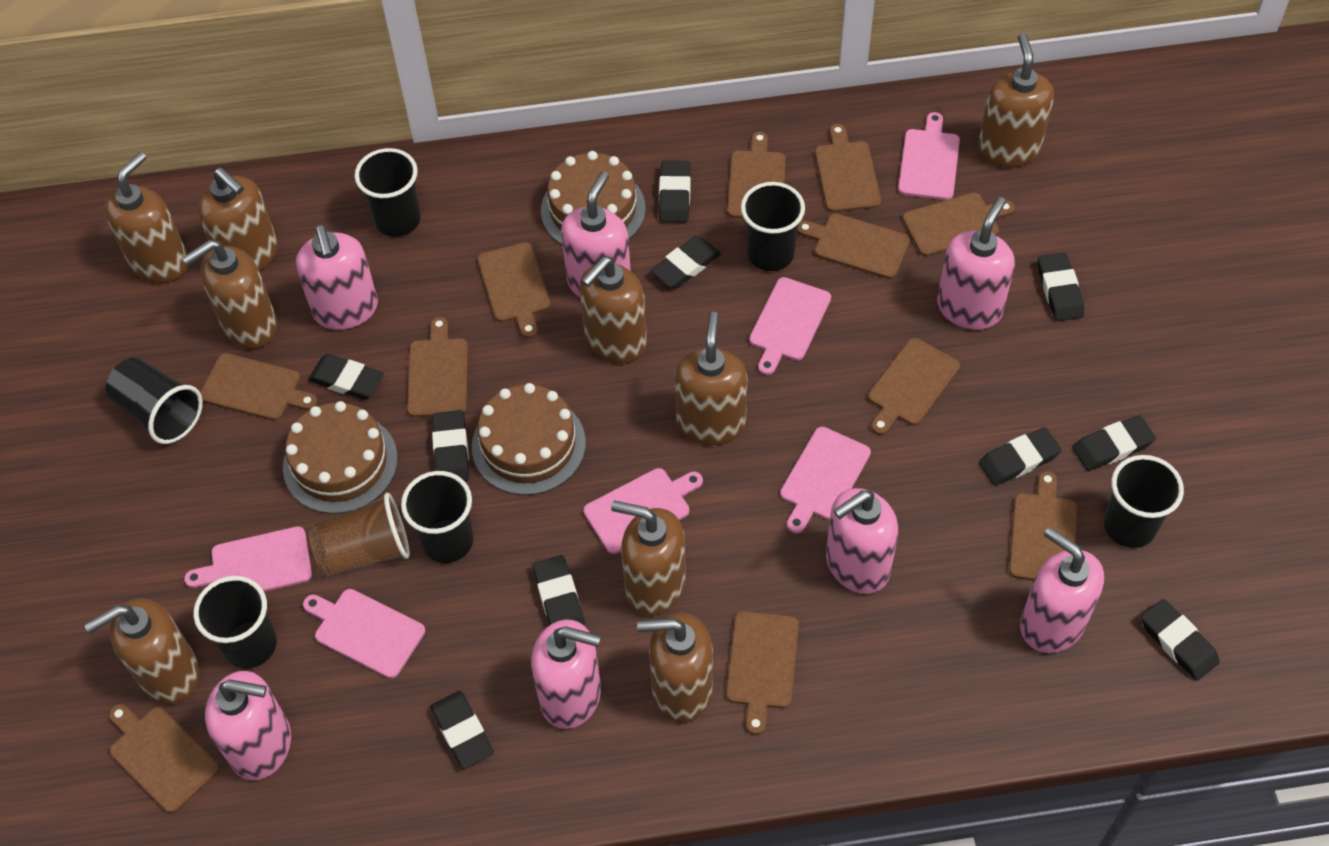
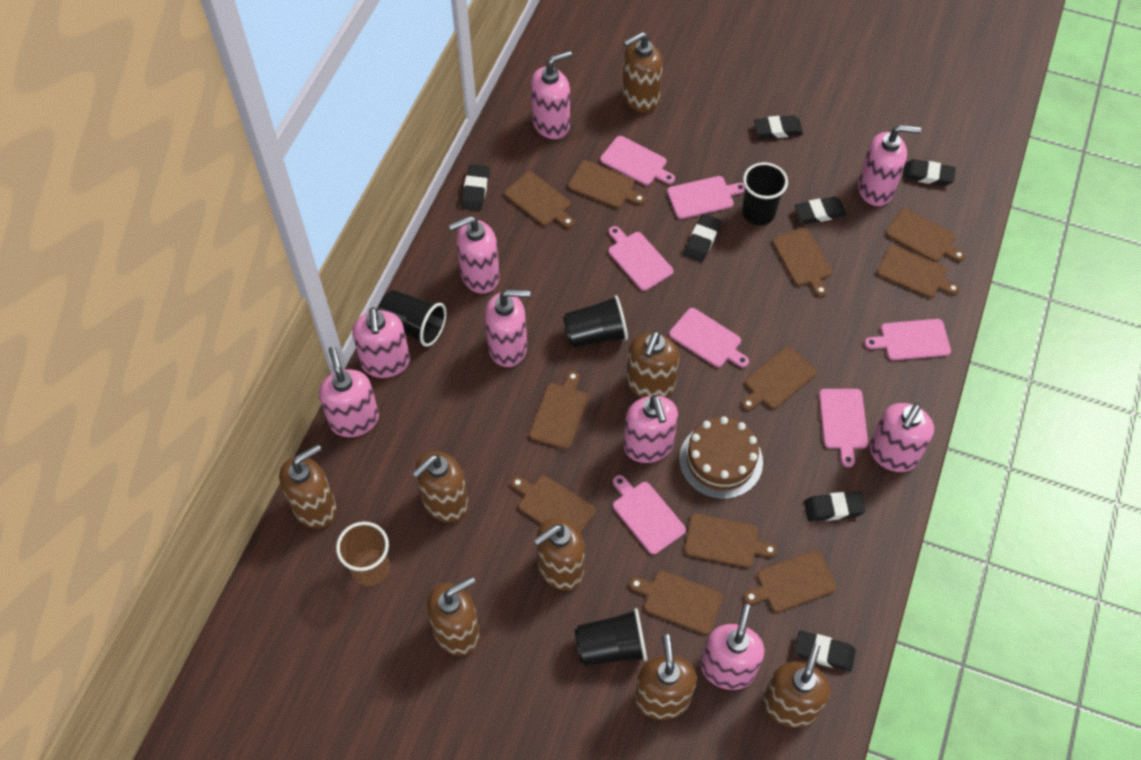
black cup: 6 -> 4
black eraser: 10 -> 7
brown cake: 3 -> 1
brown soap dispenser: 9 -> 8
pink cutting board: 6 -> 7
pink soap dispenser: 7 -> 9

